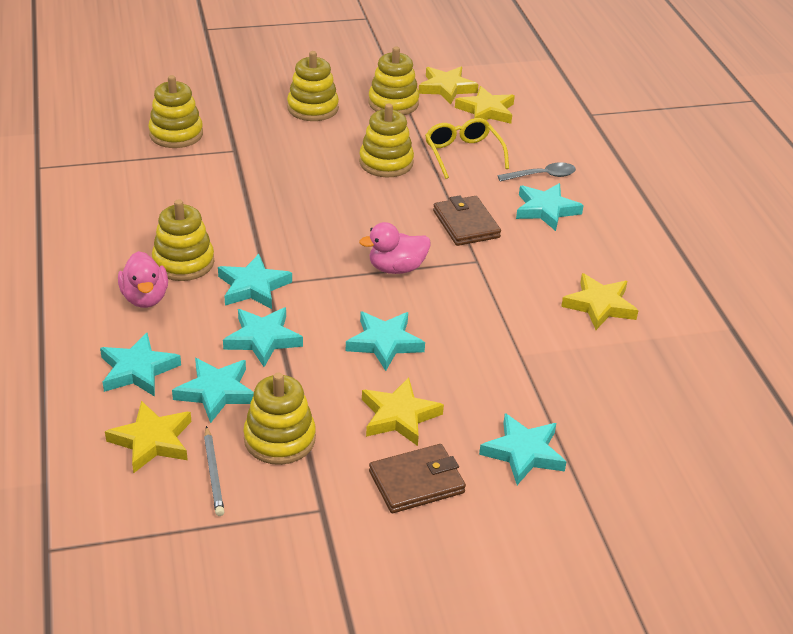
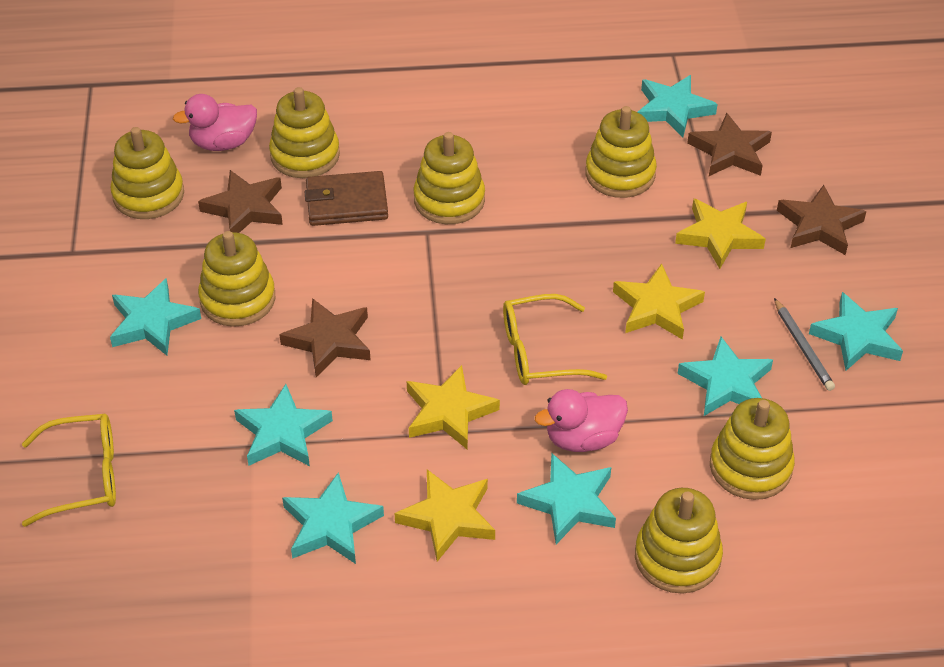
brown star: 0 -> 4
brown wallet: 2 -> 1
grey spoon: 1 -> 0
yellow glasses: 1 -> 2
yellow stacking toy: 6 -> 7
yellow star: 5 -> 4

